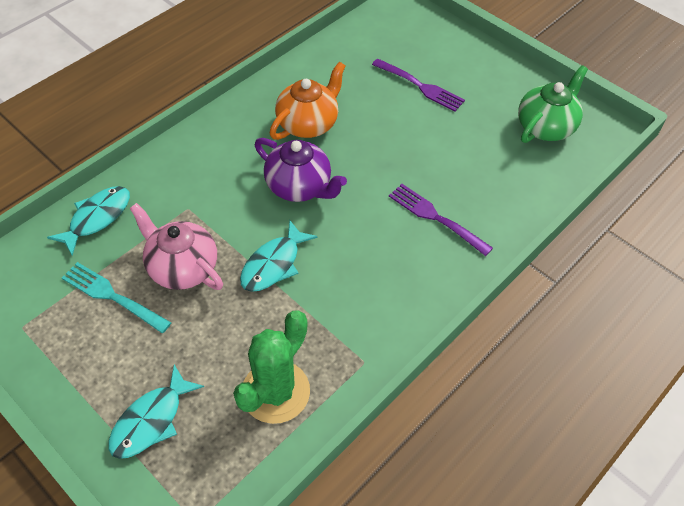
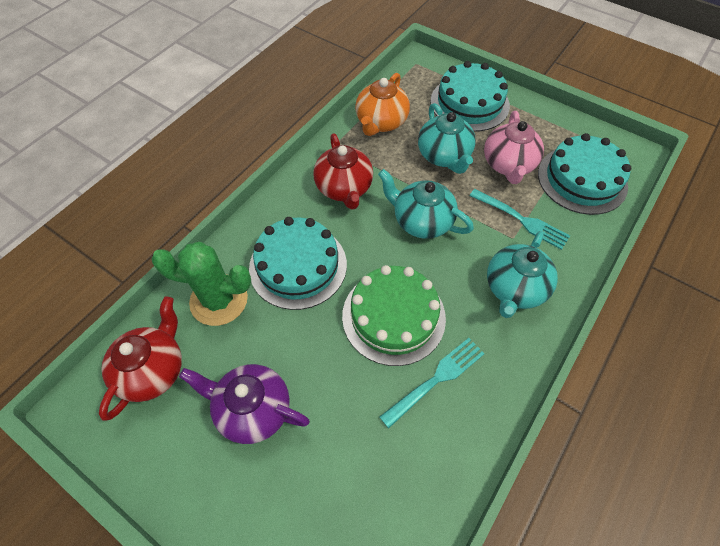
green cake: 0 -> 1
green teapot: 1 -> 0
purple fork: 2 -> 0
red teapot: 0 -> 2
turquoise cake: 0 -> 3
turquoise fish: 3 -> 0
turquoise fork: 1 -> 2
turquoise teapot: 0 -> 3

